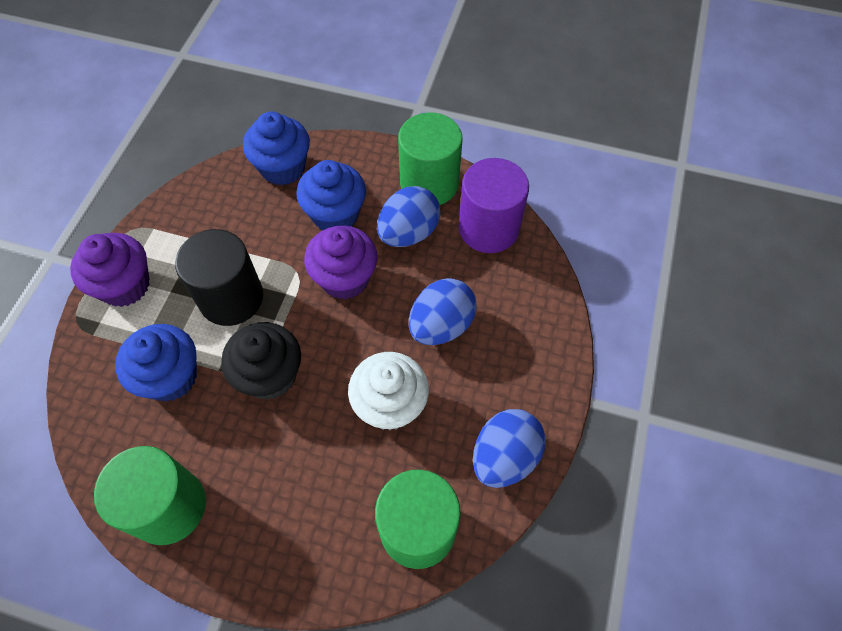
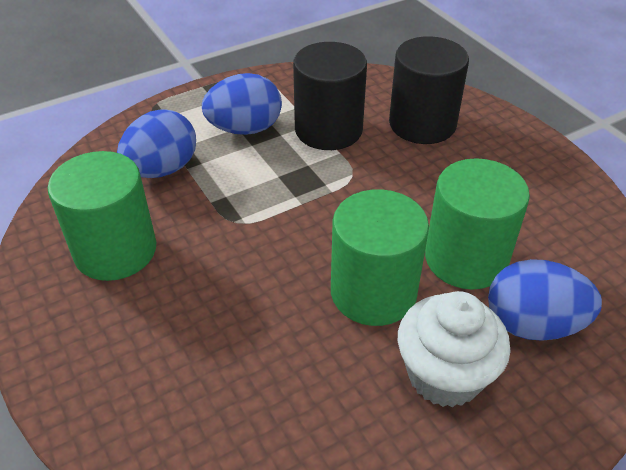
black cupcake: 1 -> 0
black cylinder: 1 -> 2
blue cupcake: 3 -> 0
purple cupcake: 2 -> 0
purple cylinder: 1 -> 0

